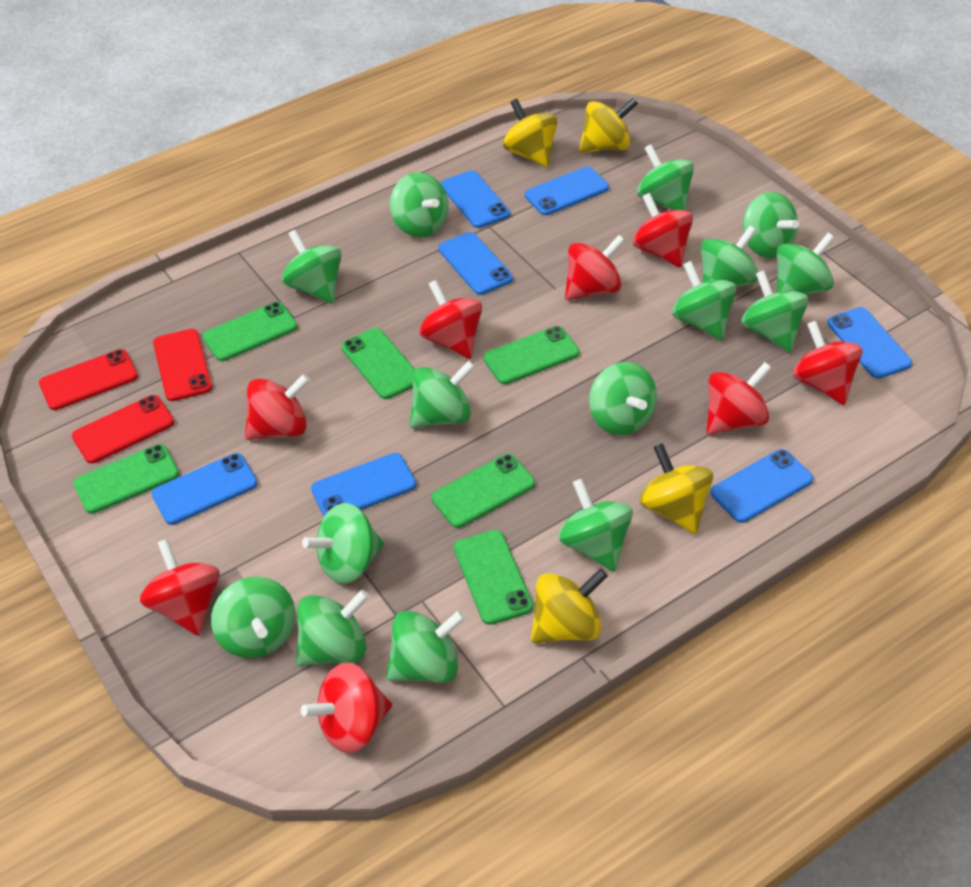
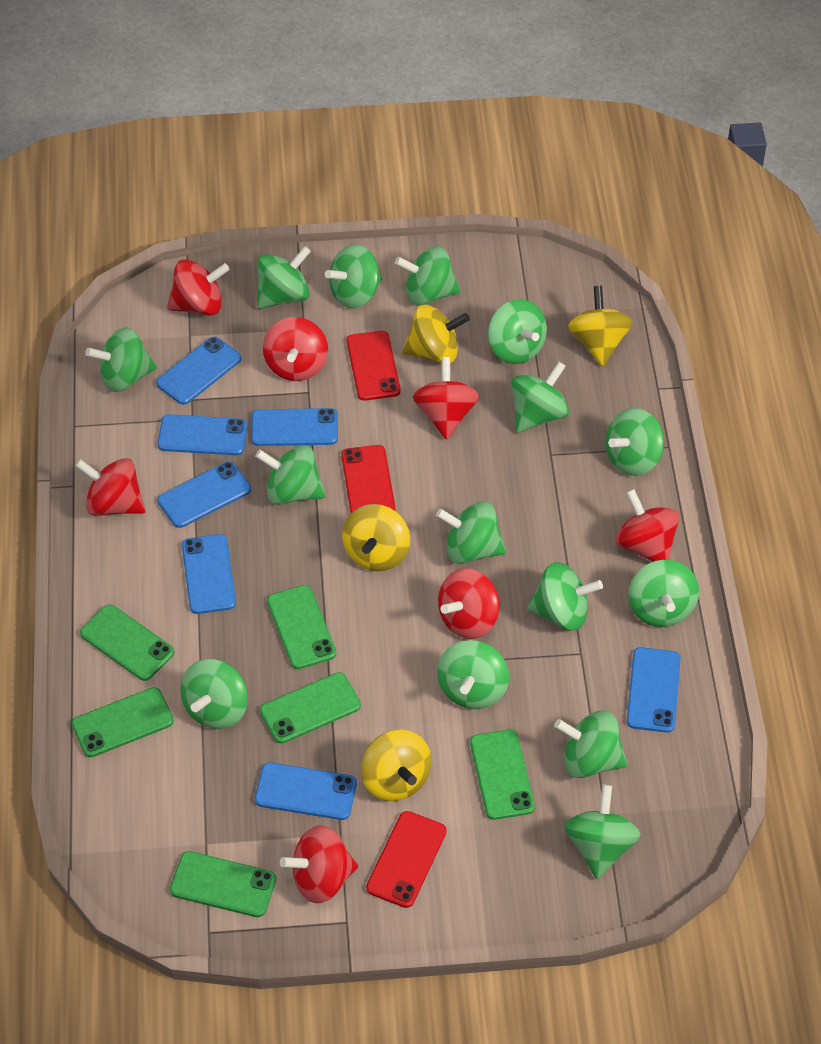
red spinning top: 8 -> 7

